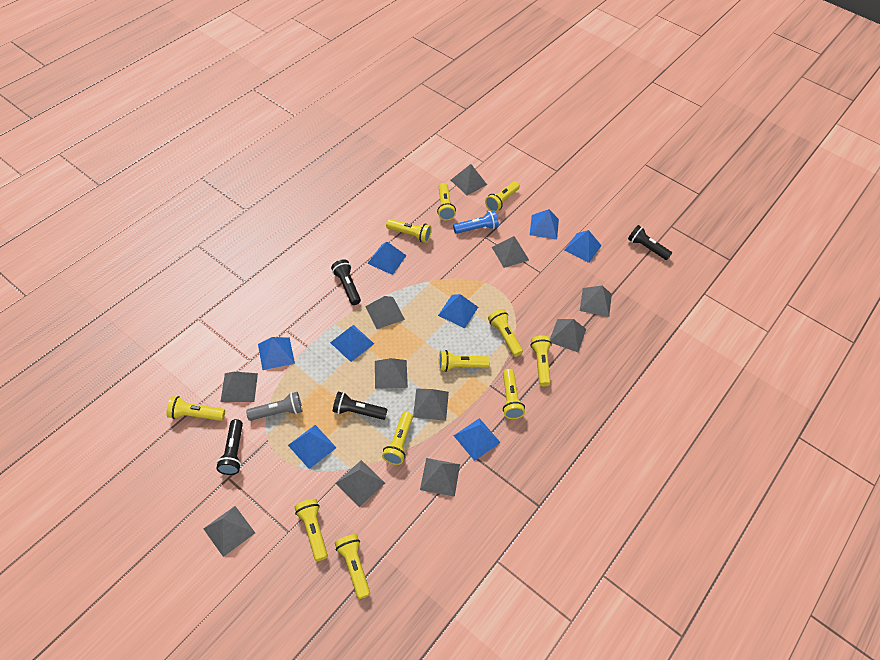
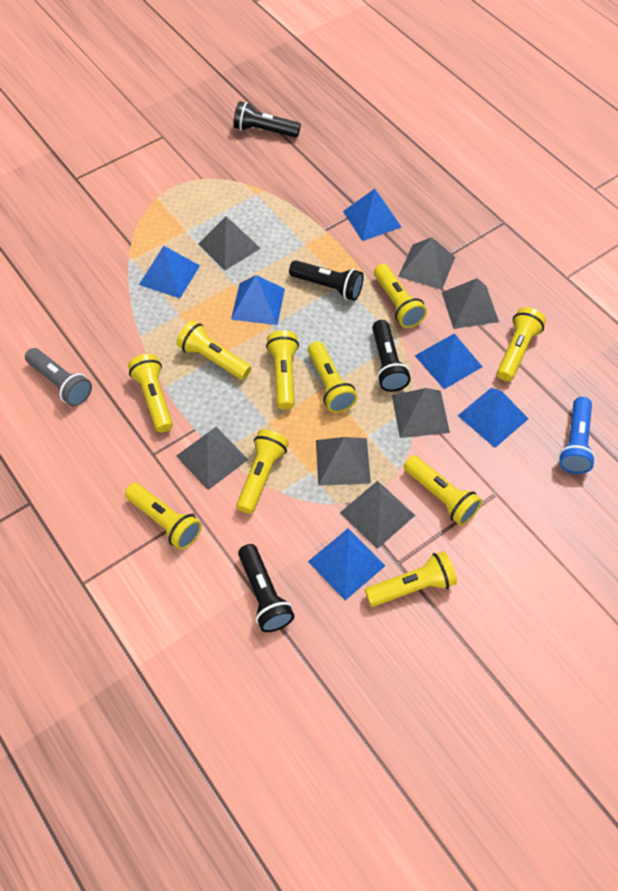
blue pyramid: 8 -> 6
grey pyramid: 11 -> 7
yellow flashlight: 11 -> 10

